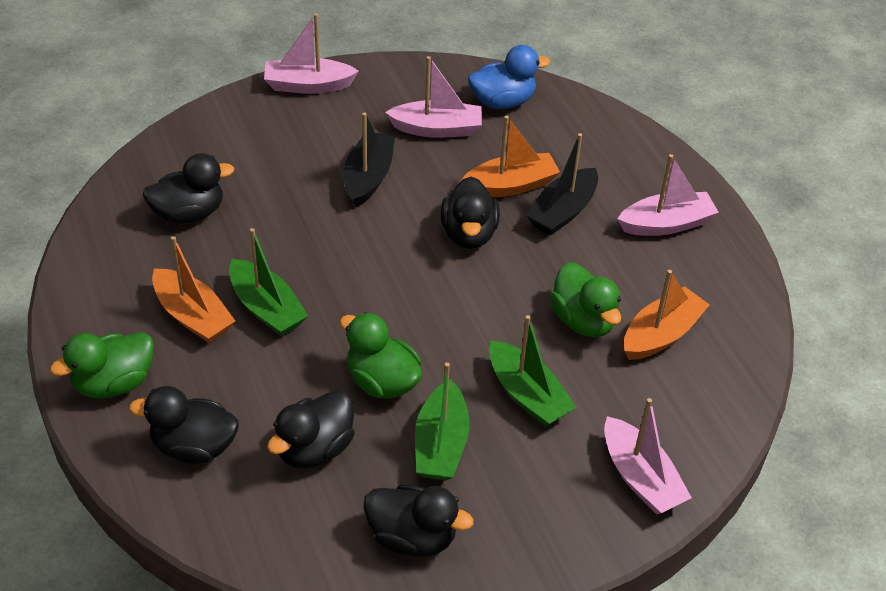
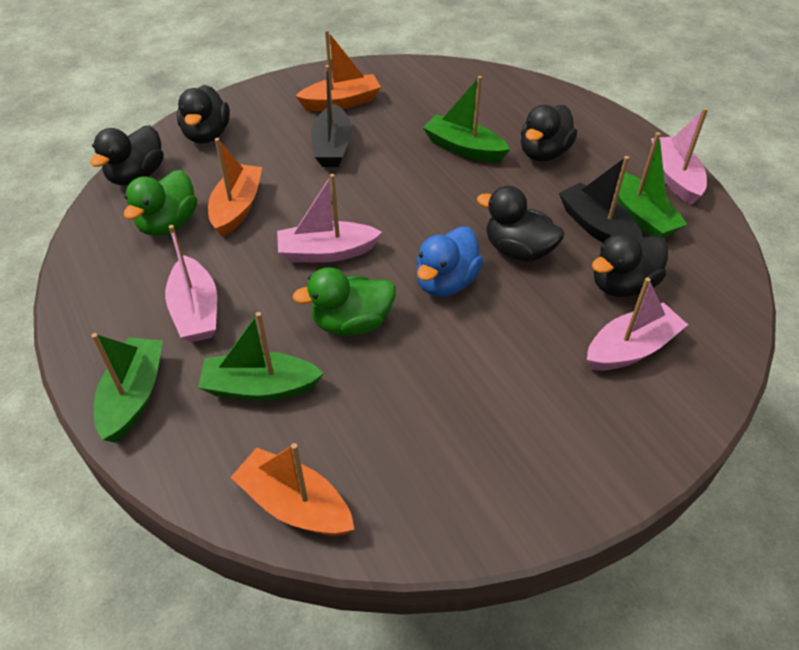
green boat: 3 -> 4
green duck: 3 -> 2

